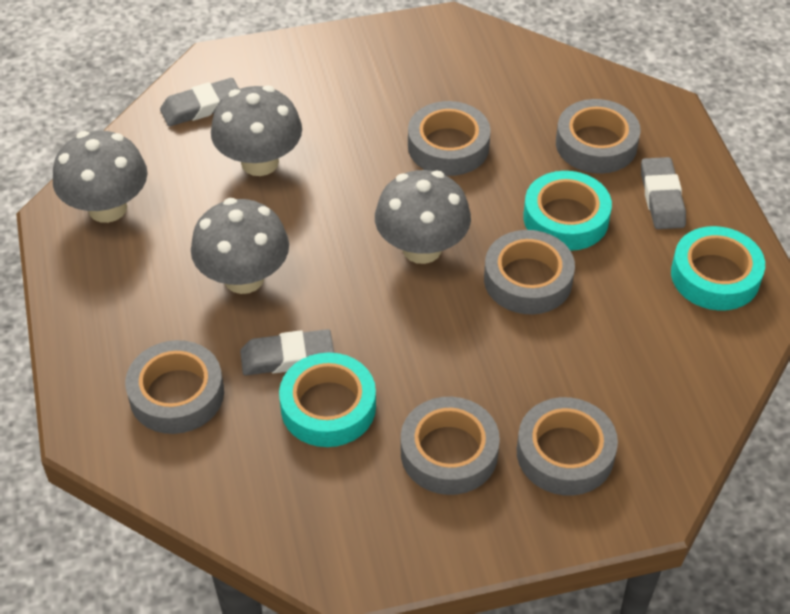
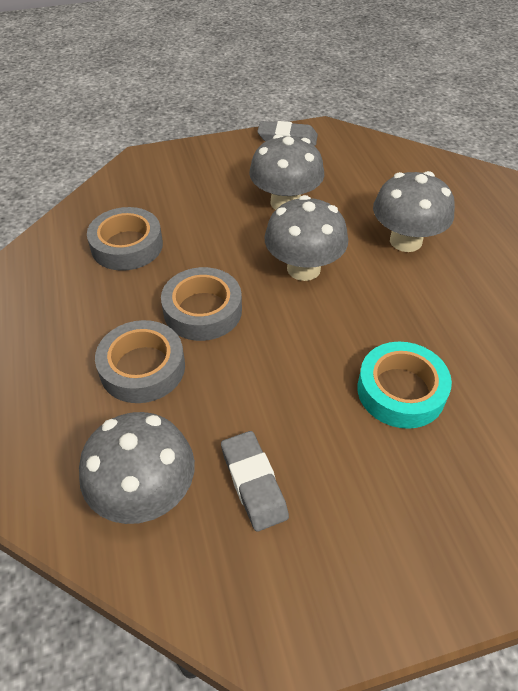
grey eraser: 3 -> 2
grey tape: 6 -> 3
turquoise tape: 3 -> 1

